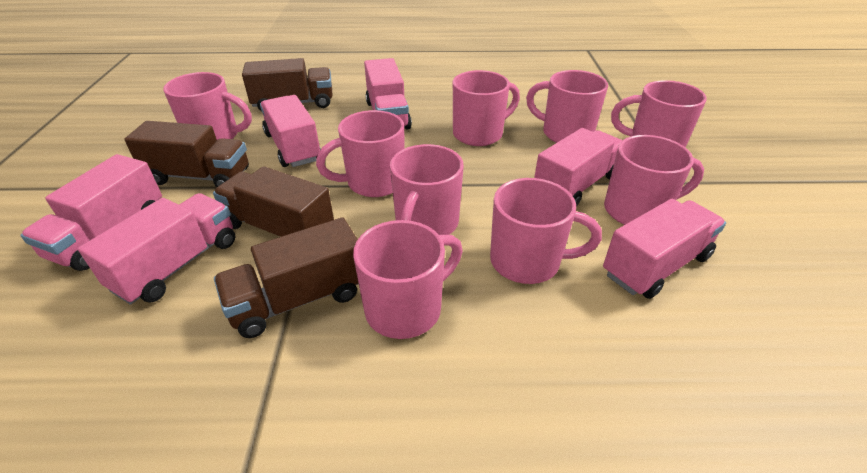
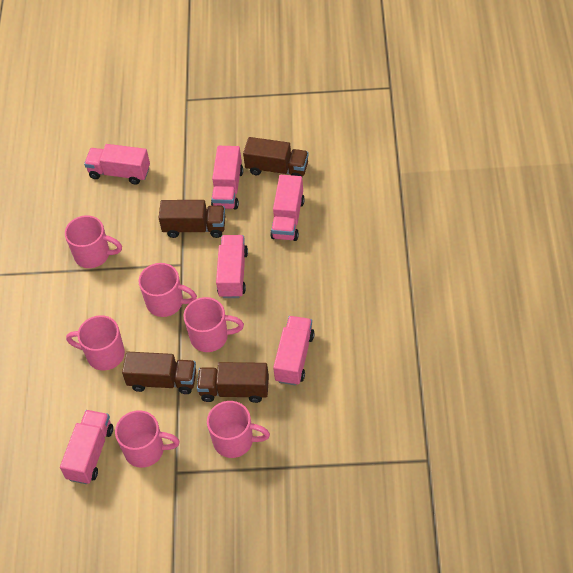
pink mug: 9 -> 6

